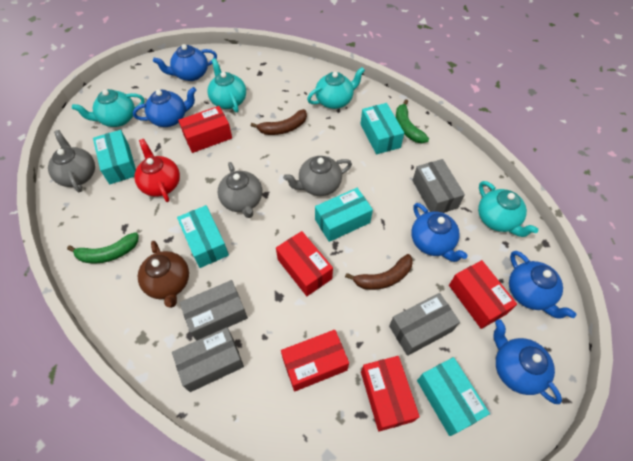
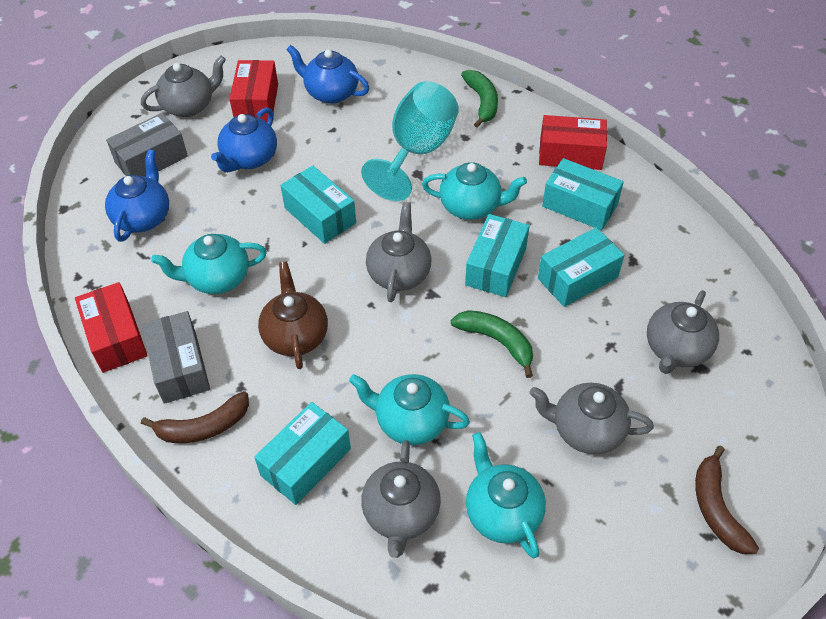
blue teapot: 5 -> 3
grey box: 4 -> 2
grey teapot: 3 -> 5
red box: 5 -> 3
red teapot: 1 -> 0
turquoise goblet: 0 -> 1

